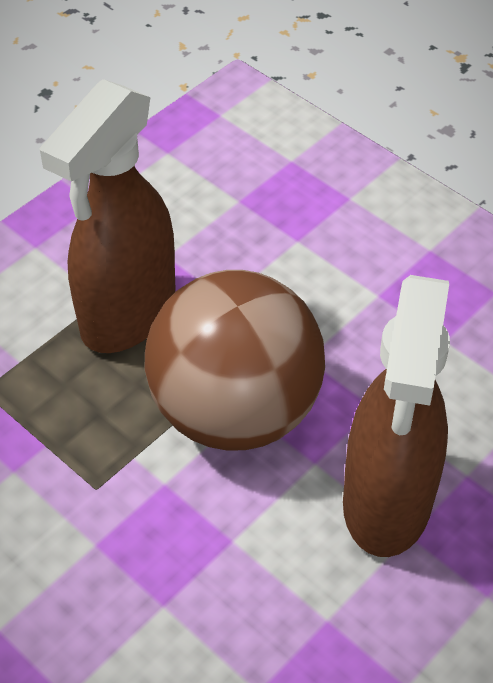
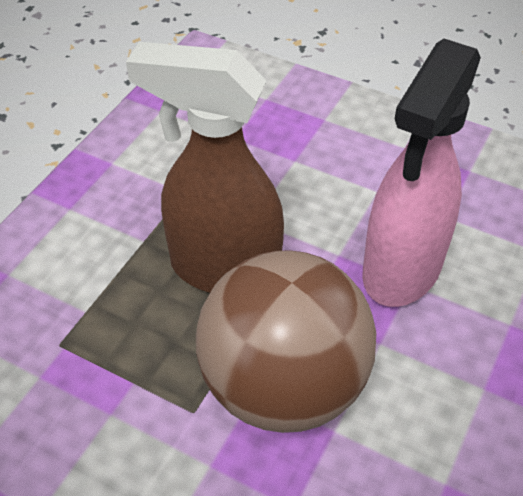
brown spray bottle: 2 -> 1
pink spray bottle: 0 -> 1

